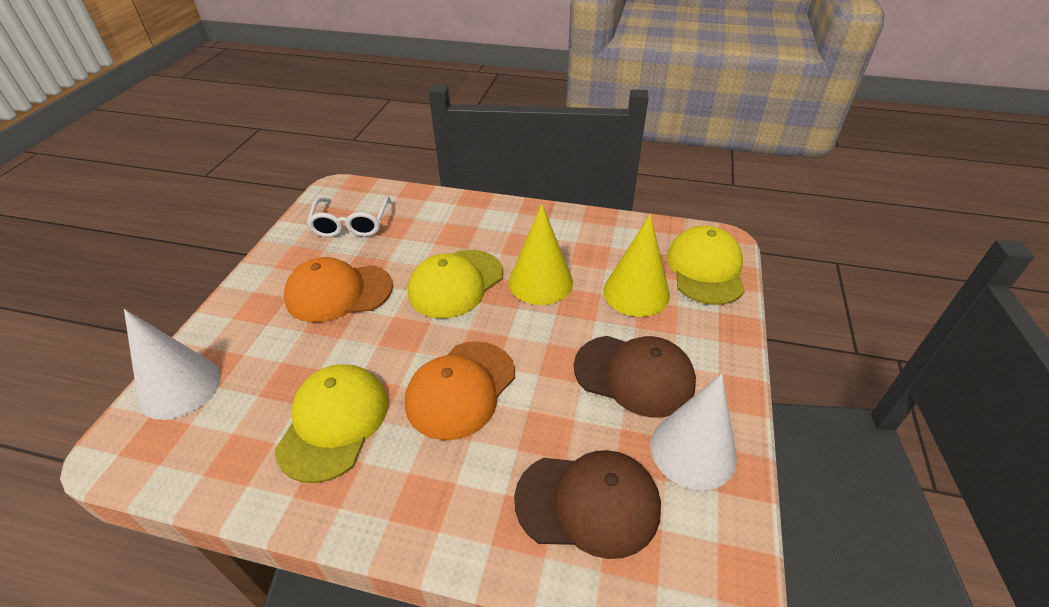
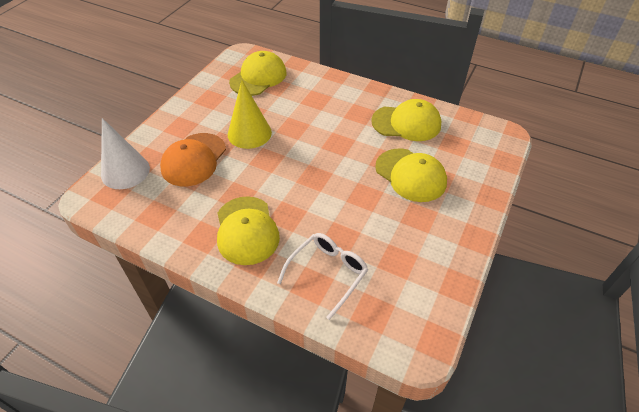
brown cap: 2 -> 0
orange cap: 2 -> 1
white cone: 2 -> 1
yellow cap: 3 -> 4
yellow cone: 2 -> 1

